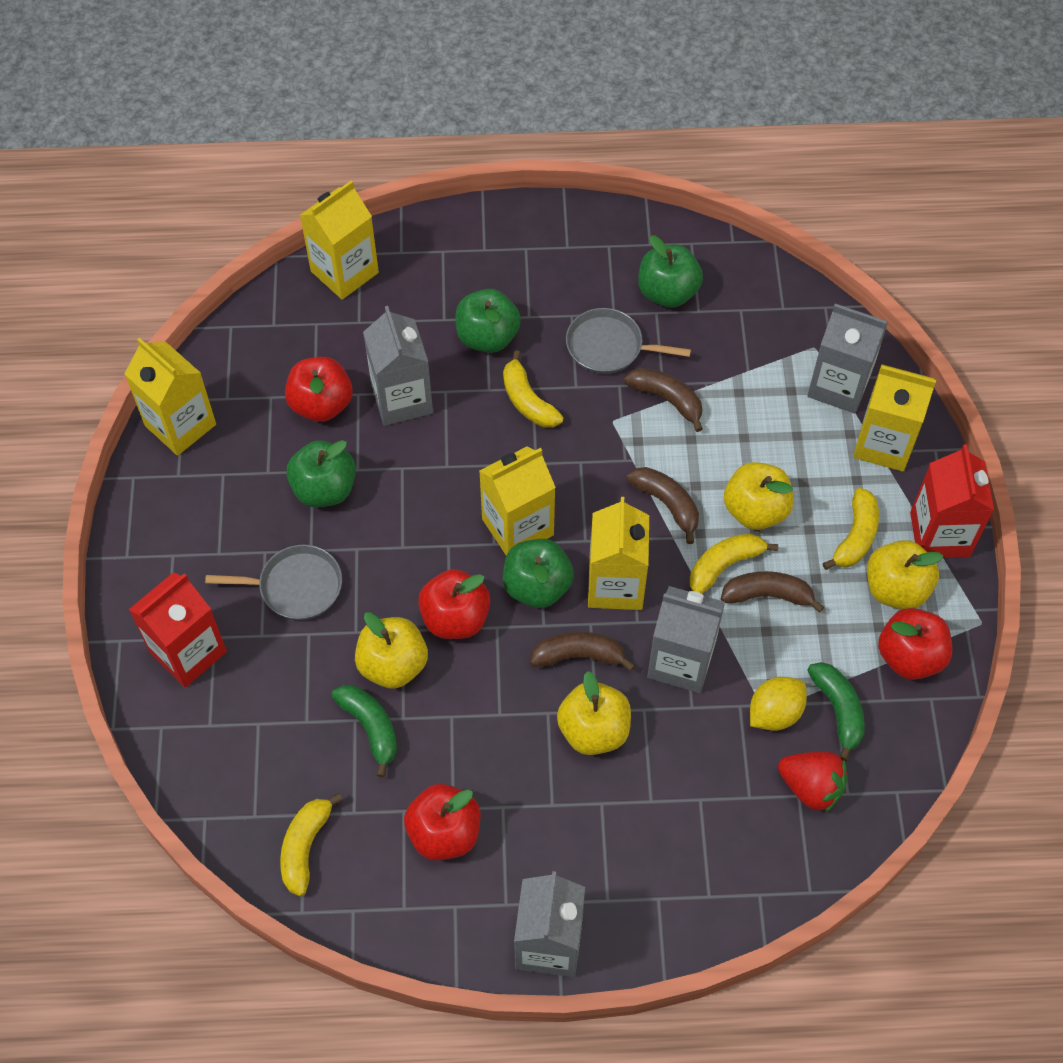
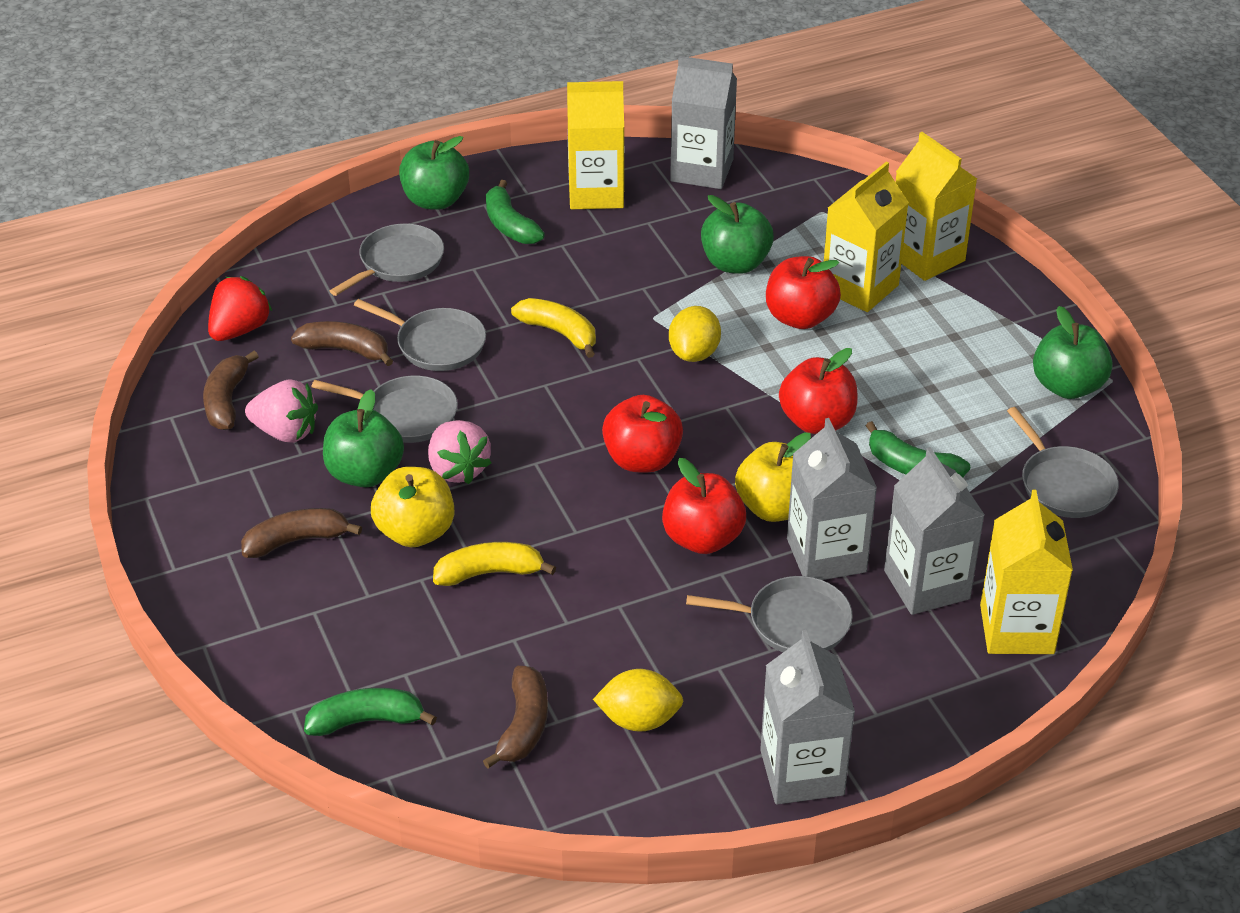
green banana: 2 -> 3
grey pan: 2 -> 5
pink strawberry: 0 -> 2
red carton: 2 -> 0
yellow apple: 4 -> 2
yellow banana: 4 -> 2
yellow carton: 5 -> 4
yellow lemon: 1 -> 2

